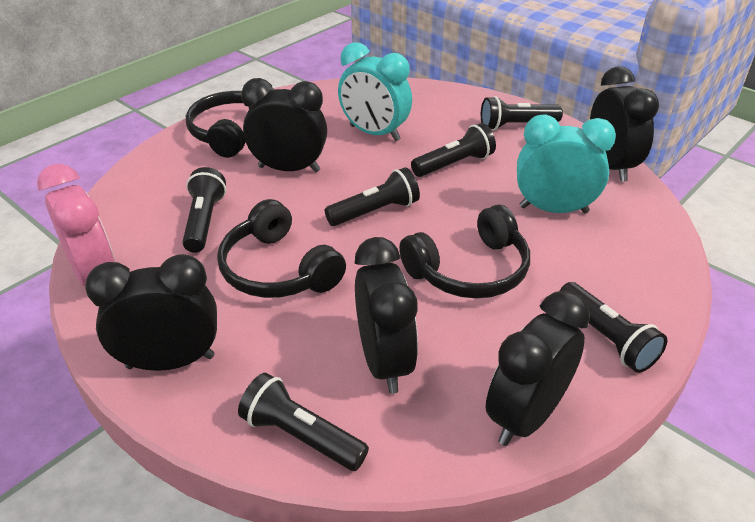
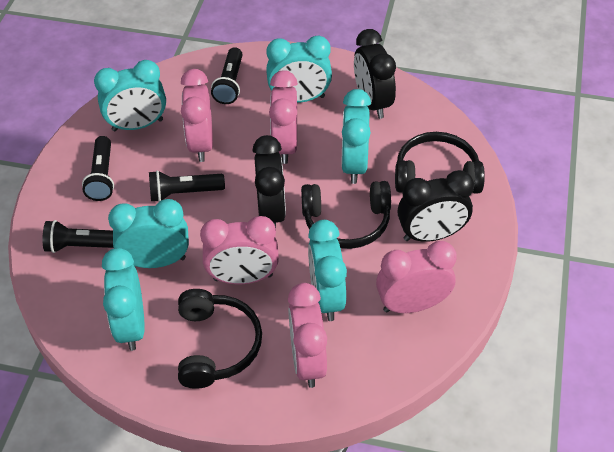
black clock: 5 -> 3
black flashlight: 6 -> 4
pink clock: 1 -> 5
turquoise clock: 2 -> 6

